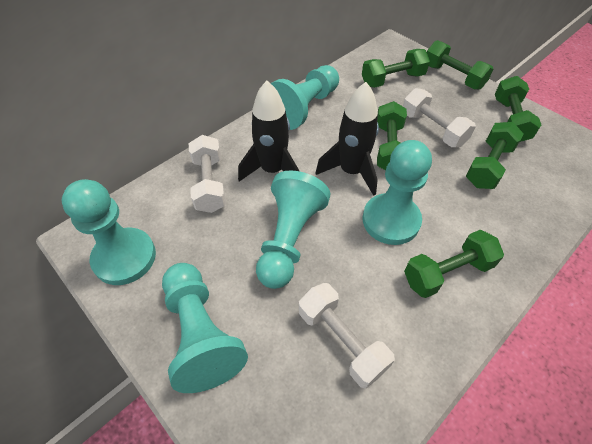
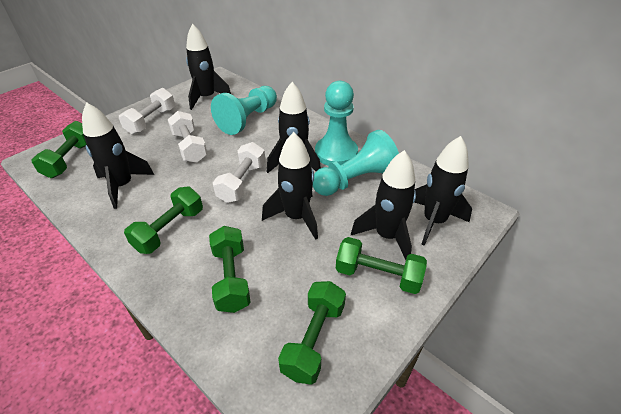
black rocket: 2 -> 6
green dumbbell: 6 -> 5
turquoise pawn: 5 -> 3

